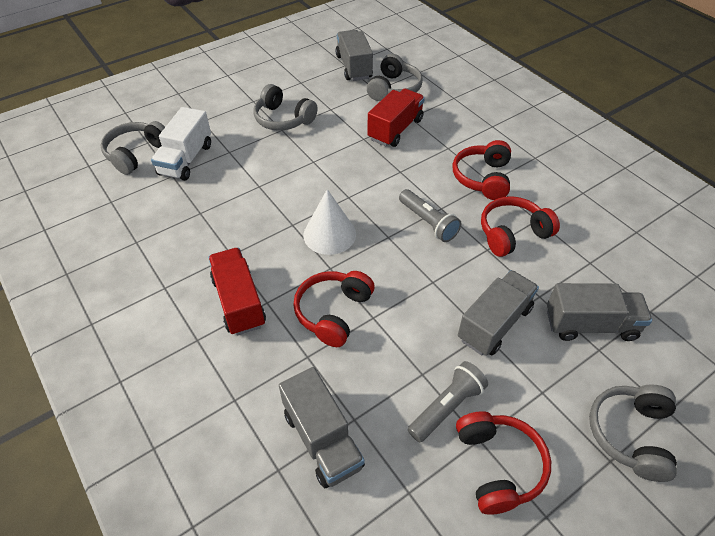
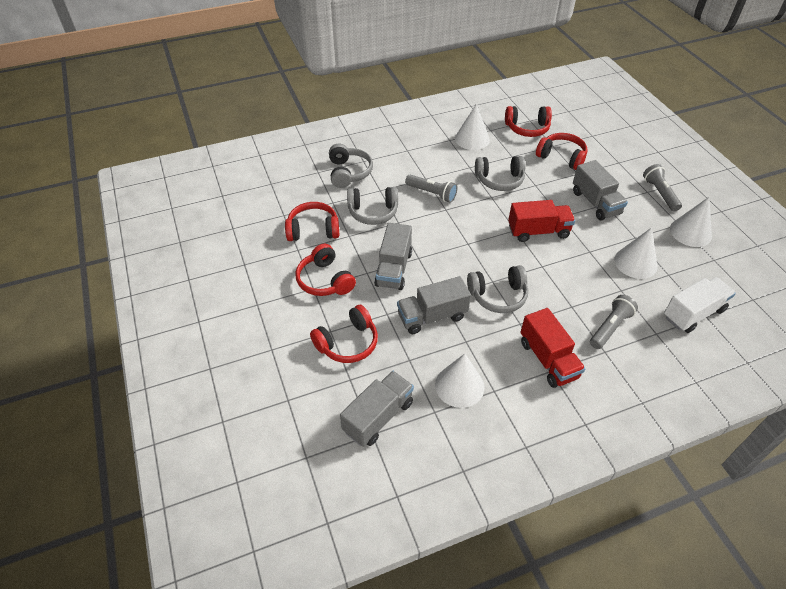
grey flashlight: 2 -> 3
red headphones: 4 -> 5
white cone: 1 -> 4

